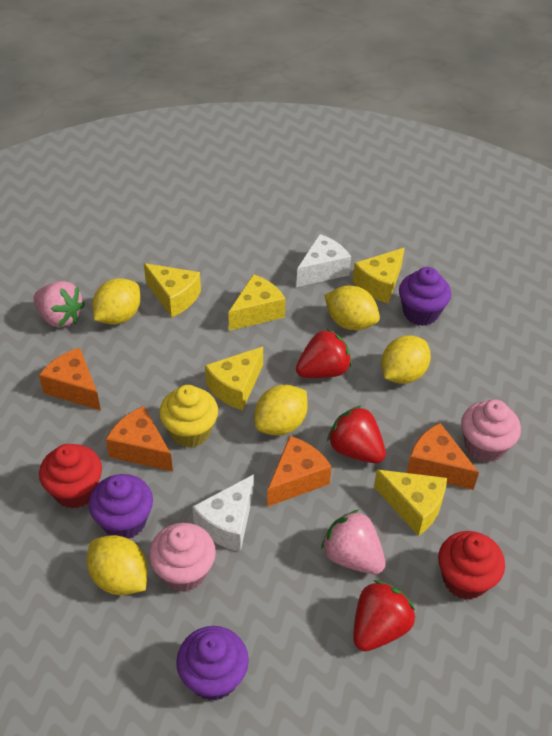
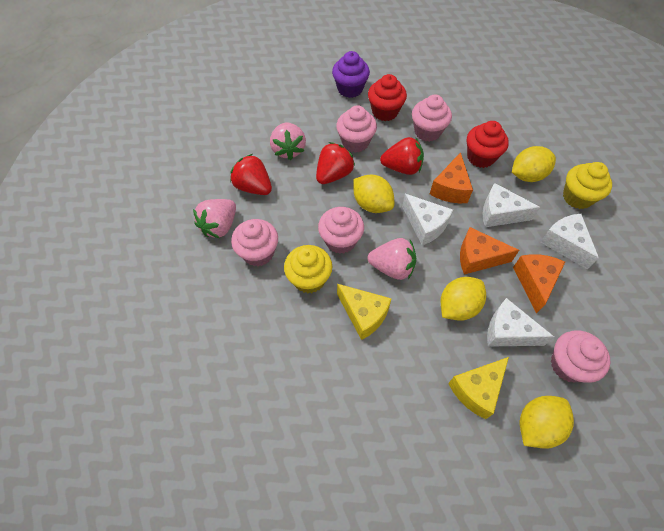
orange cheese: 4 -> 3
pink cupcake: 2 -> 5
pink strawberry: 2 -> 3
purple cupcake: 3 -> 1
white cheese: 2 -> 4
yellow cheese: 5 -> 2
yellow cupcake: 1 -> 2
yellow lemon: 5 -> 4

